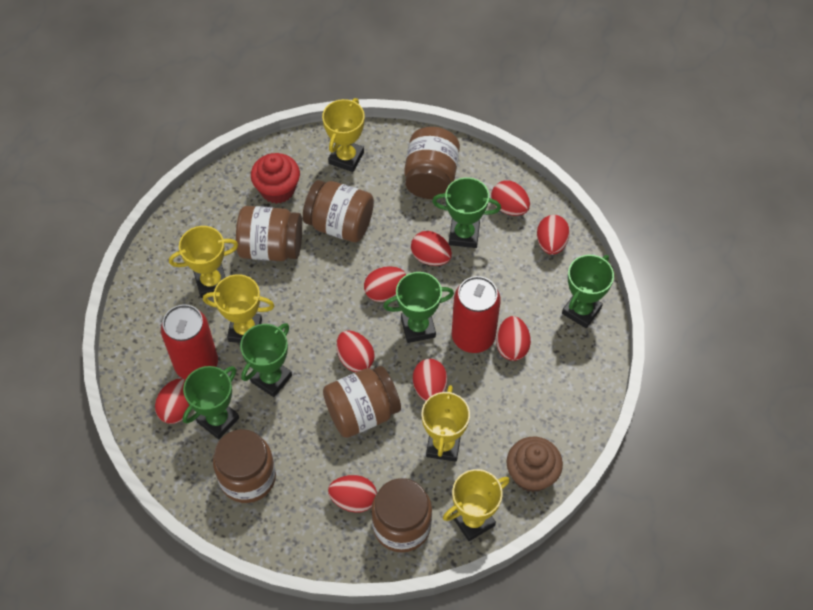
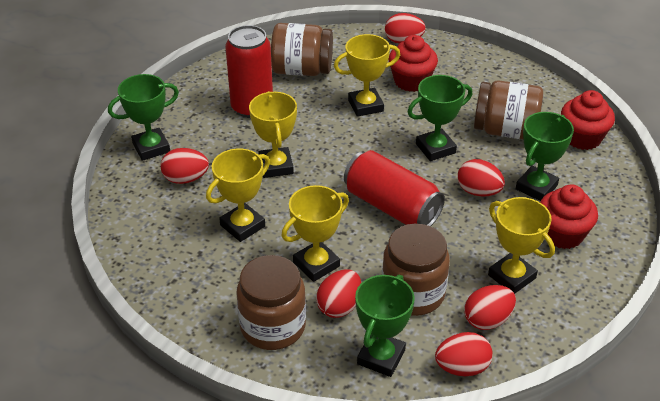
brown cupcake: 1 -> 0
brown jar: 6 -> 4
green trophy: 5 -> 4
red cupcake: 1 -> 3
red egg: 9 -> 6

